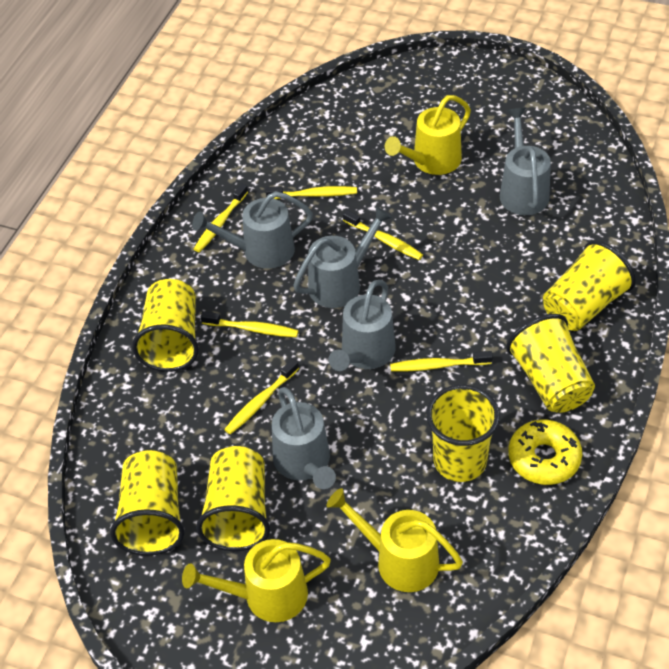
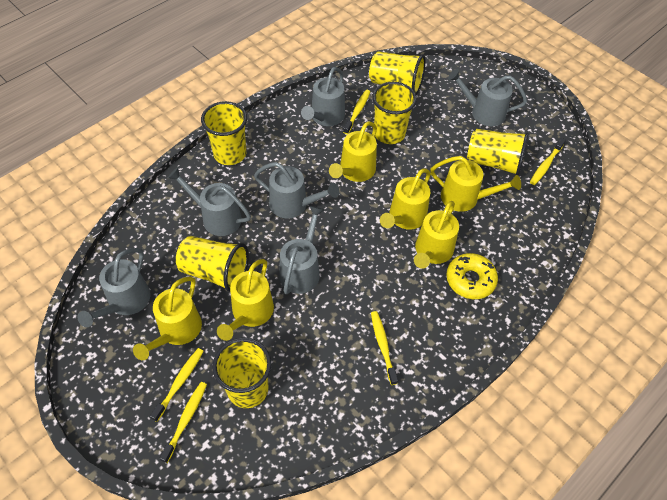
grey watering can: 5 -> 6
yellow toothbrush: 6 -> 5
yellow watering can: 3 -> 6

